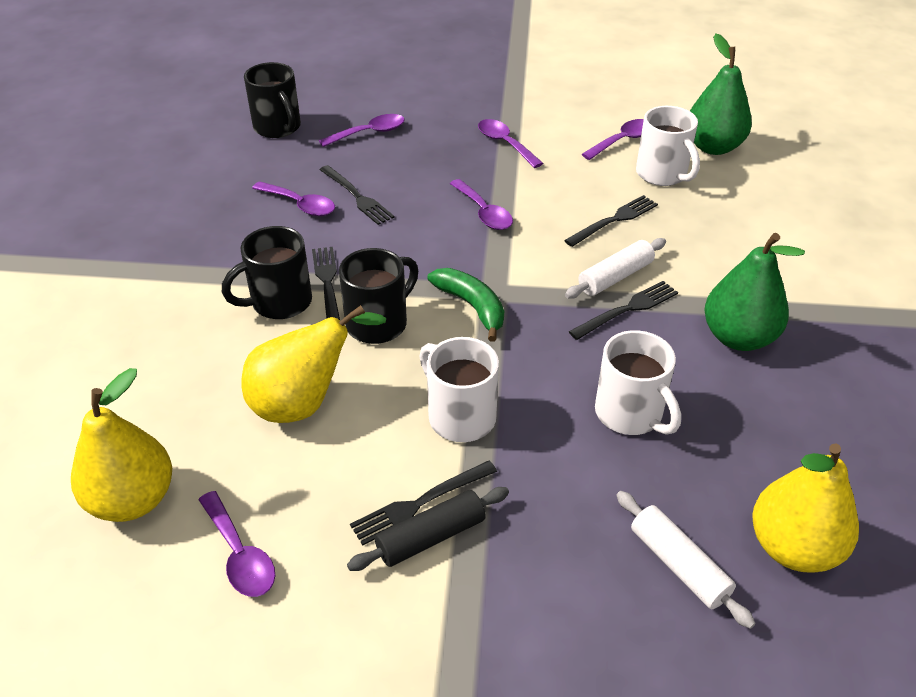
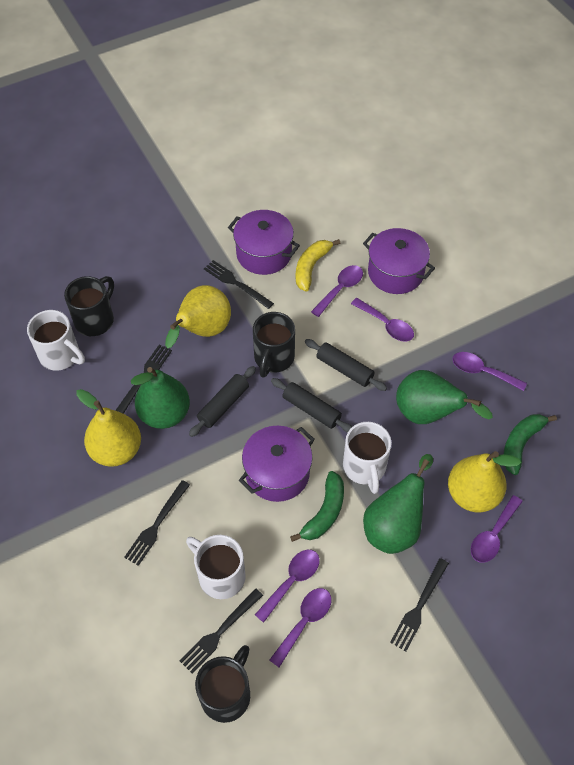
black rolling pin: 1 -> 3
green banana: 1 -> 2
green pear: 2 -> 3
purple pot: 0 -> 3
white rolling pin: 2 -> 0
yellow banana: 0 -> 1

